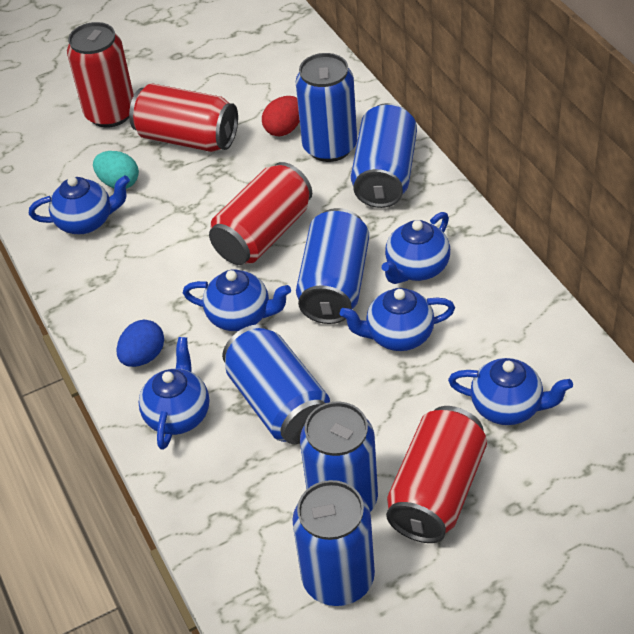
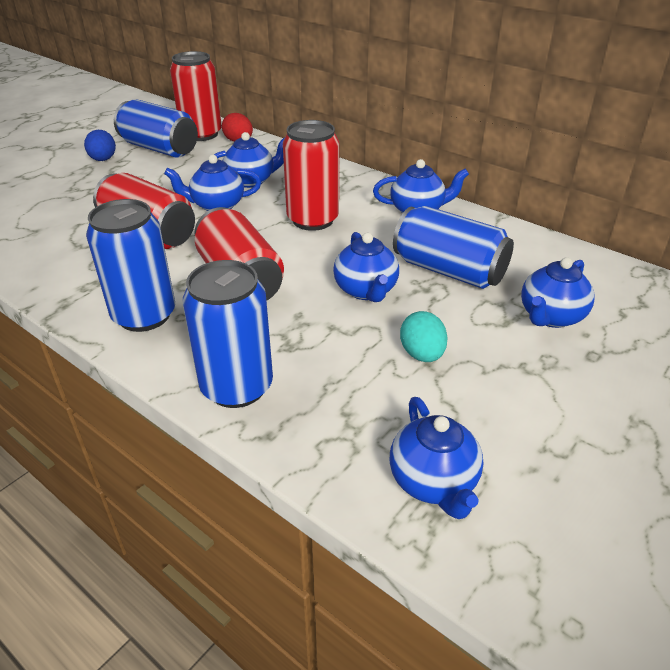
blue can: 6 -> 4

